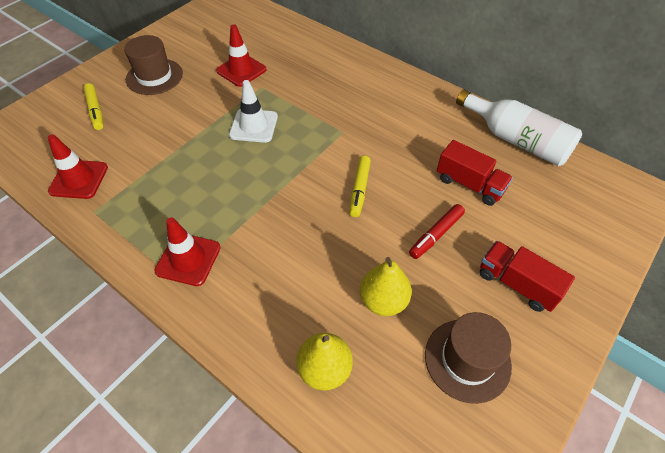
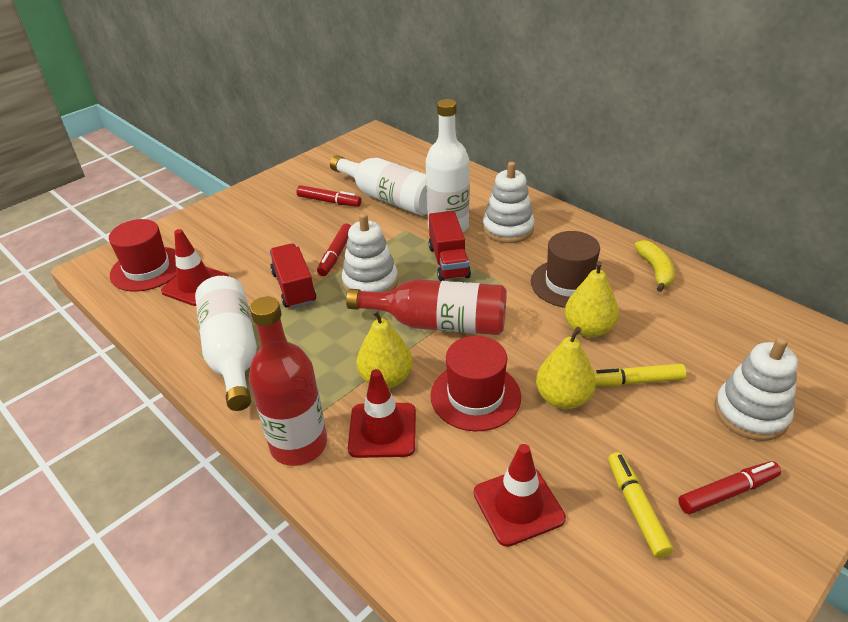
brown hat: 2 -> 1
red bottle: 0 -> 2
red hat: 0 -> 2
red marker: 1 -> 3
white bottle: 1 -> 3
white stacking toy: 0 -> 3
white traffic cone: 1 -> 0
yellow banana: 0 -> 1
yellow pear: 2 -> 3

